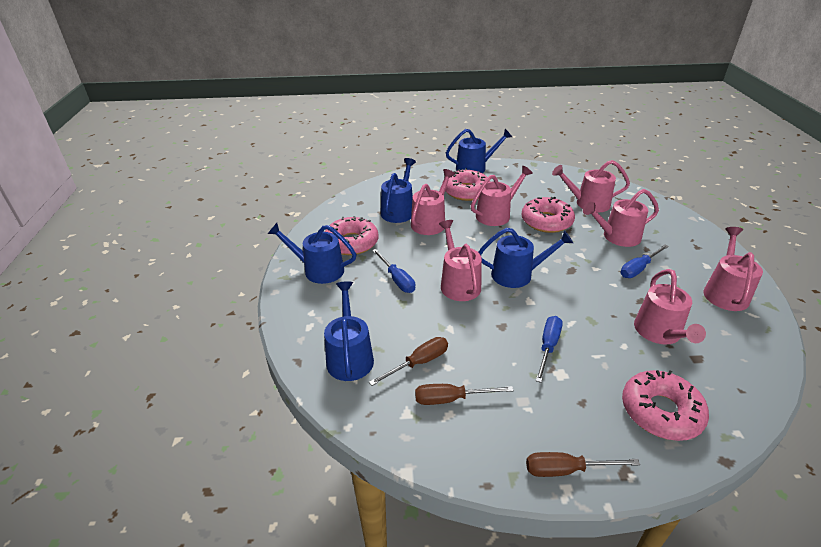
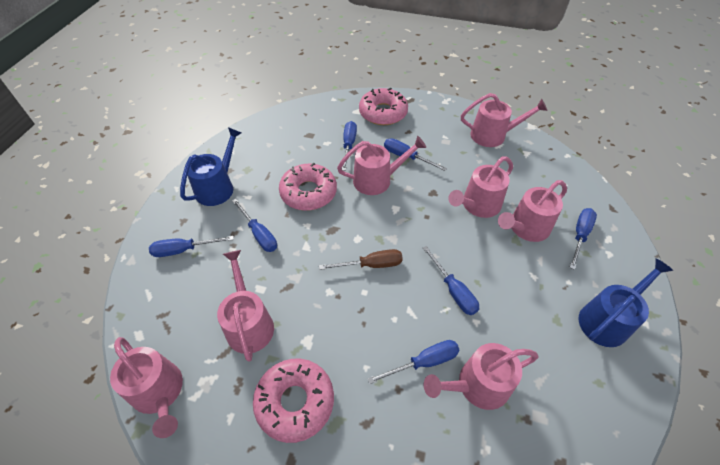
blue screwdriver: 3 -> 7
blue watering can: 5 -> 2
brown screwdriver: 3 -> 1
pink donut: 4 -> 3

